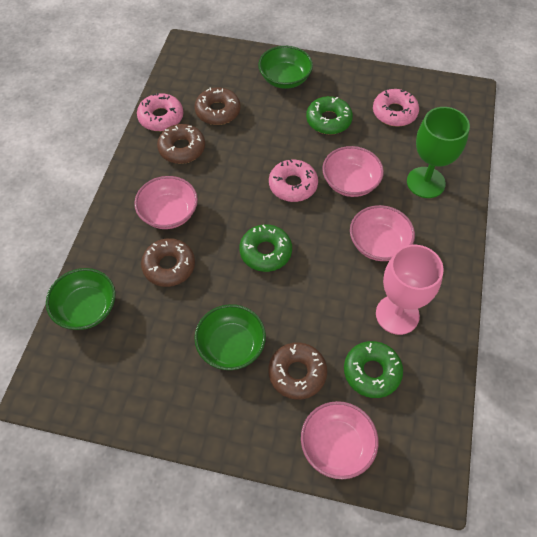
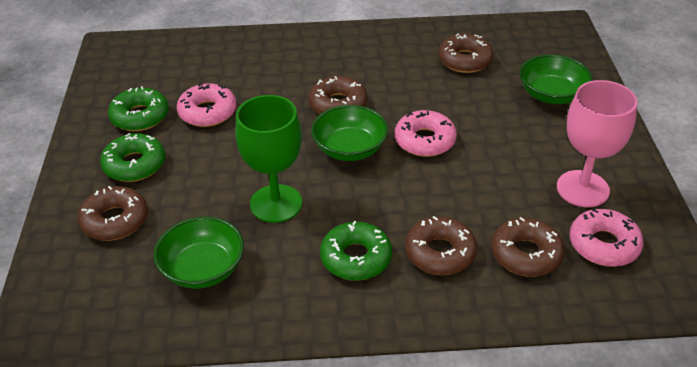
brown donut: 4 -> 5
pink bowl: 4 -> 0

